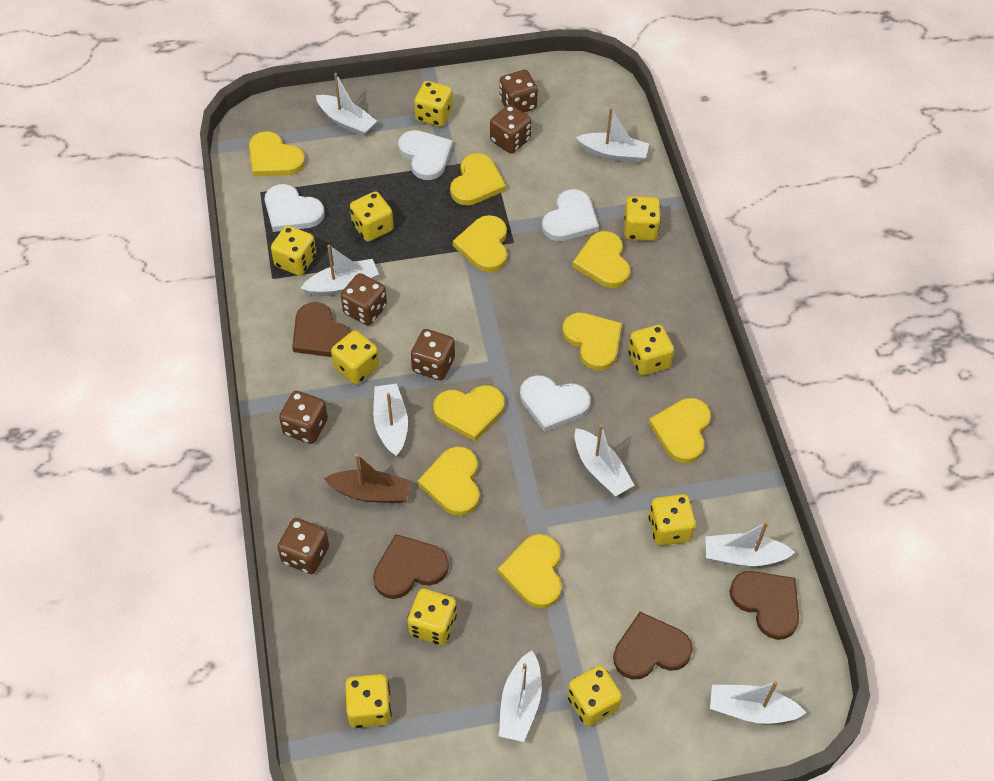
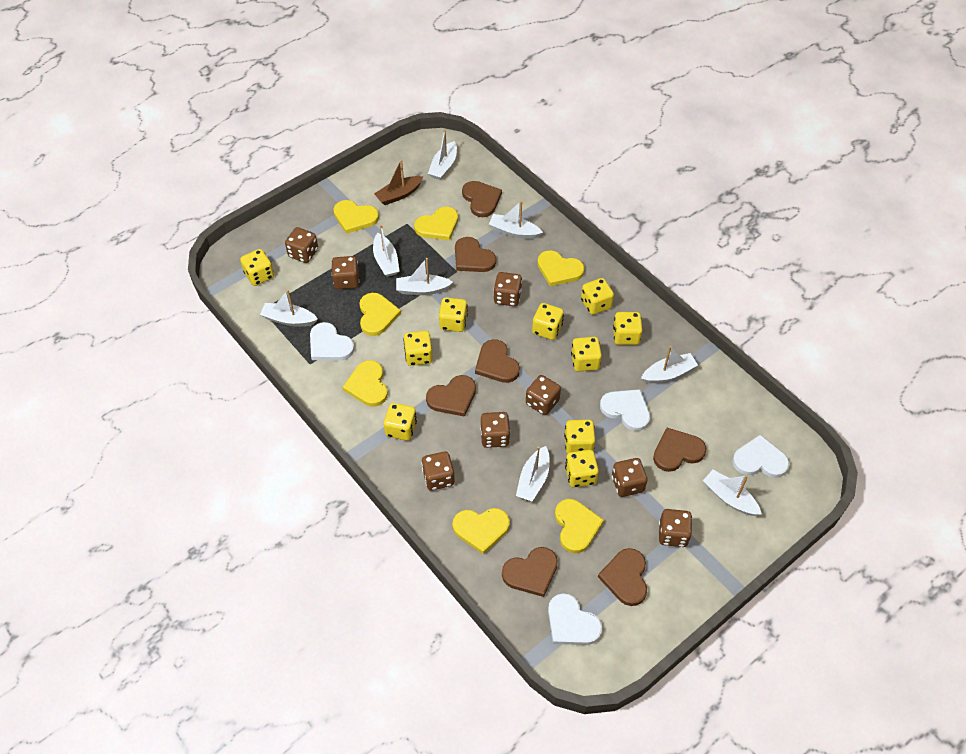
brown dice: 6 -> 8
brown heart: 4 -> 7
yellow heart: 9 -> 7

